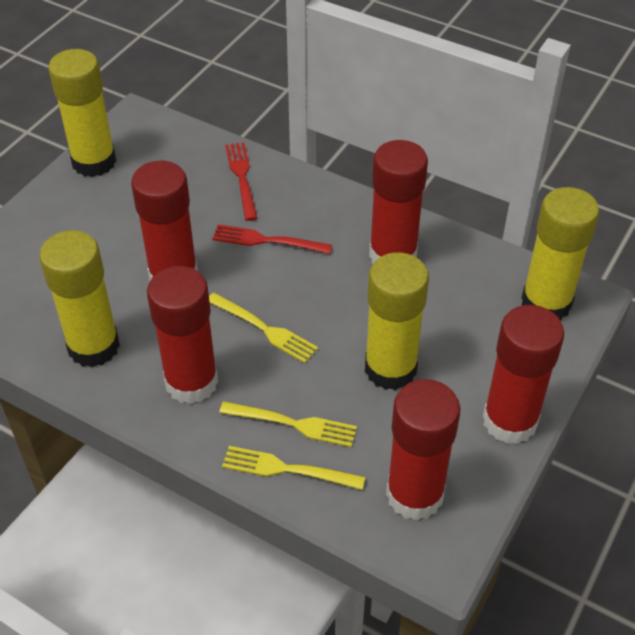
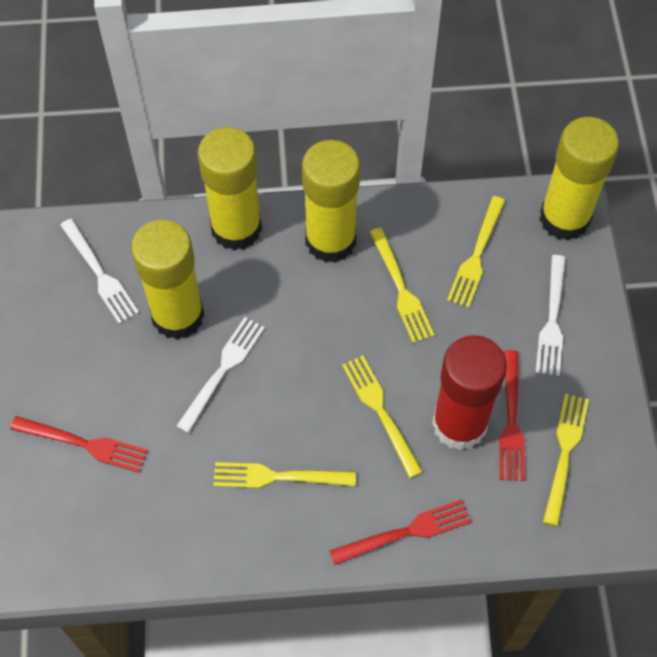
red fork: 2 -> 3
red glue stick: 5 -> 1
white fork: 0 -> 3
yellow fork: 3 -> 5

